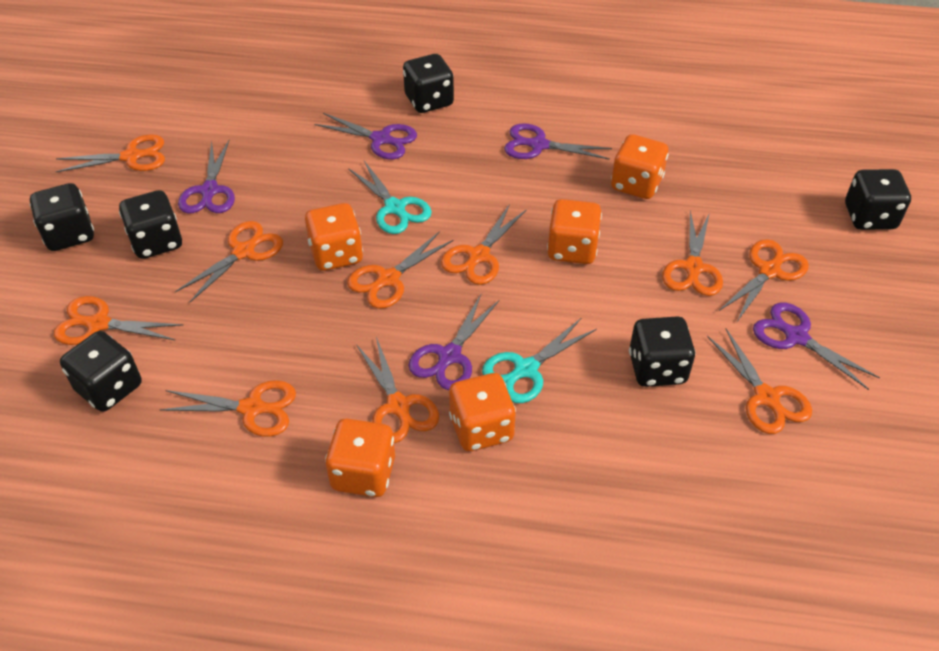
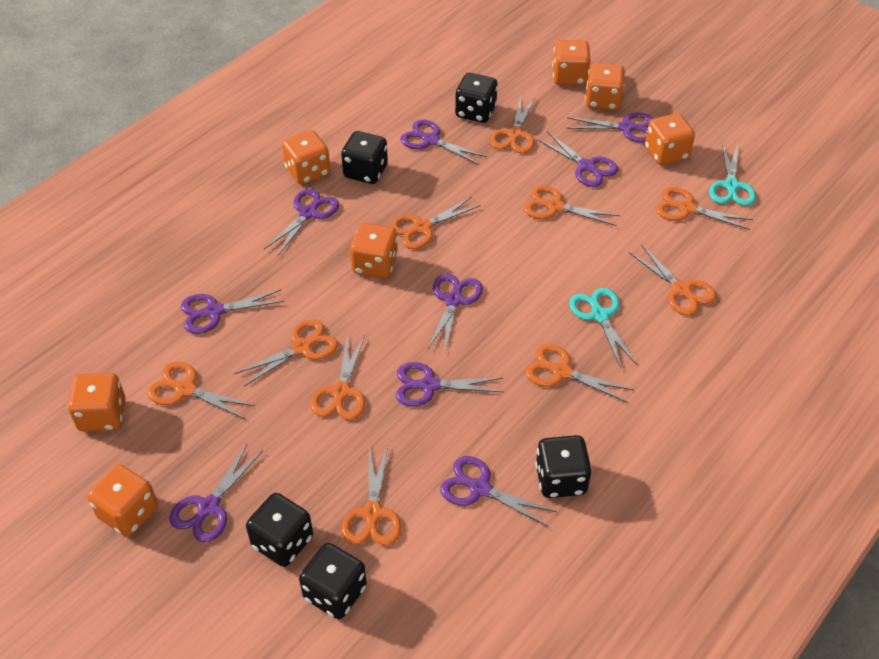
black dice: 6 -> 5
orange dice: 5 -> 7
purple scissors: 5 -> 9

